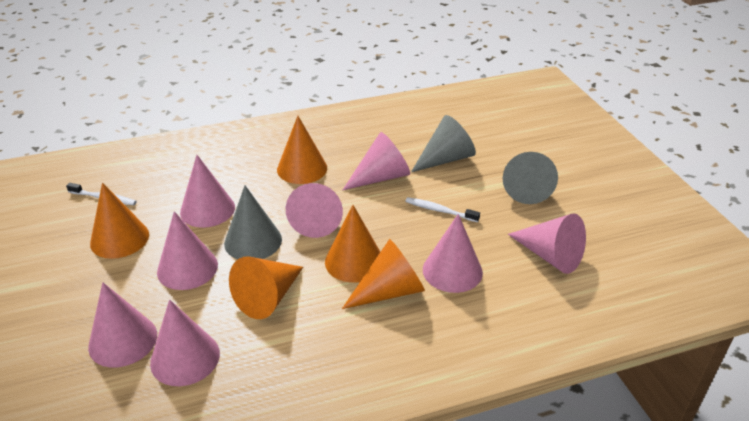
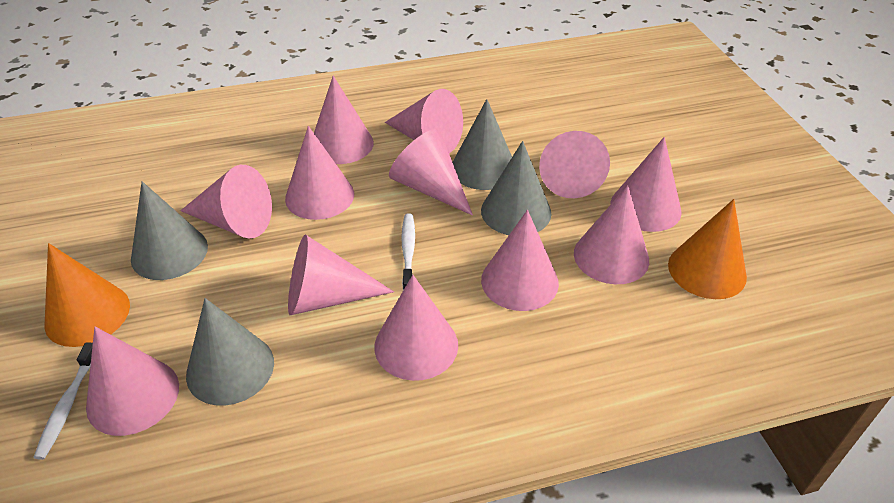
grey cone: 3 -> 4
orange cone: 5 -> 2
pink cone: 8 -> 12

